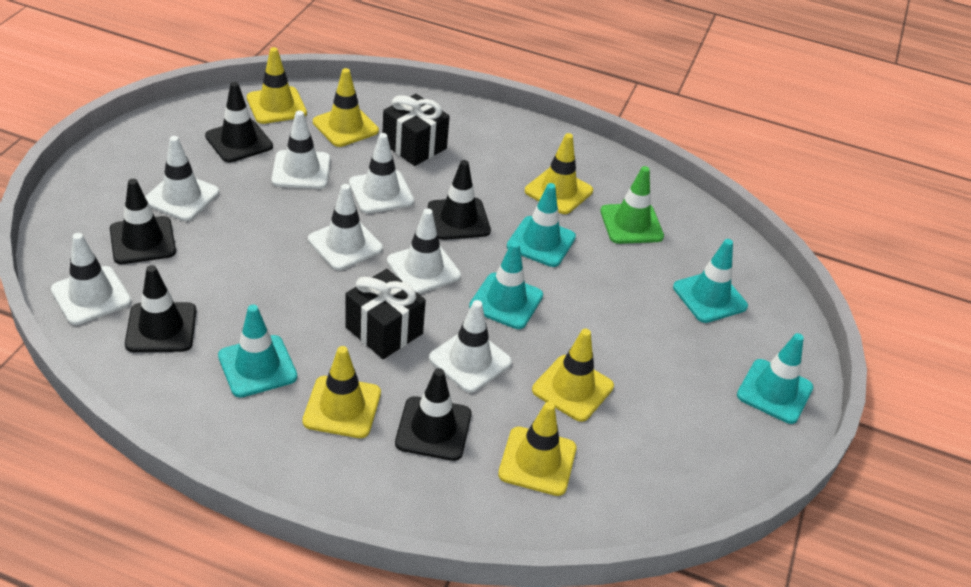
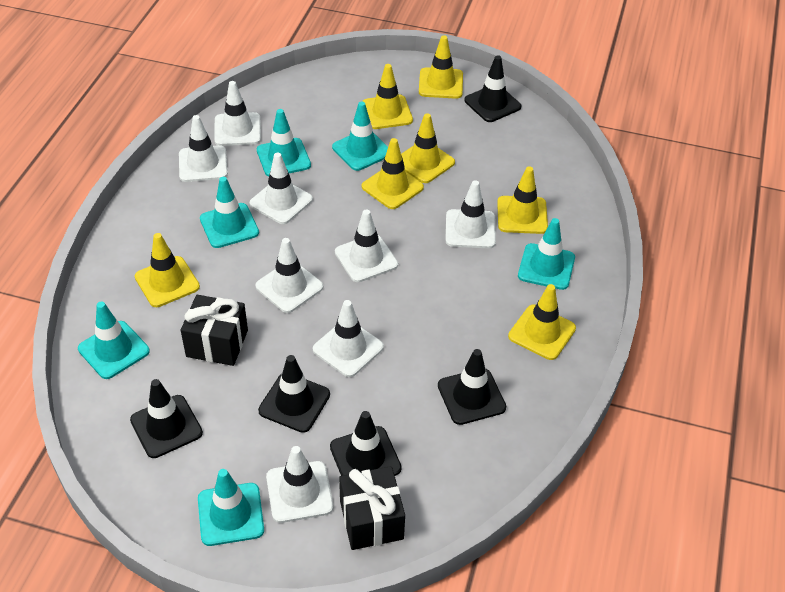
green traffic cone: 1 -> 0
turquoise traffic cone: 5 -> 6
white traffic cone: 7 -> 8
yellow traffic cone: 6 -> 7

